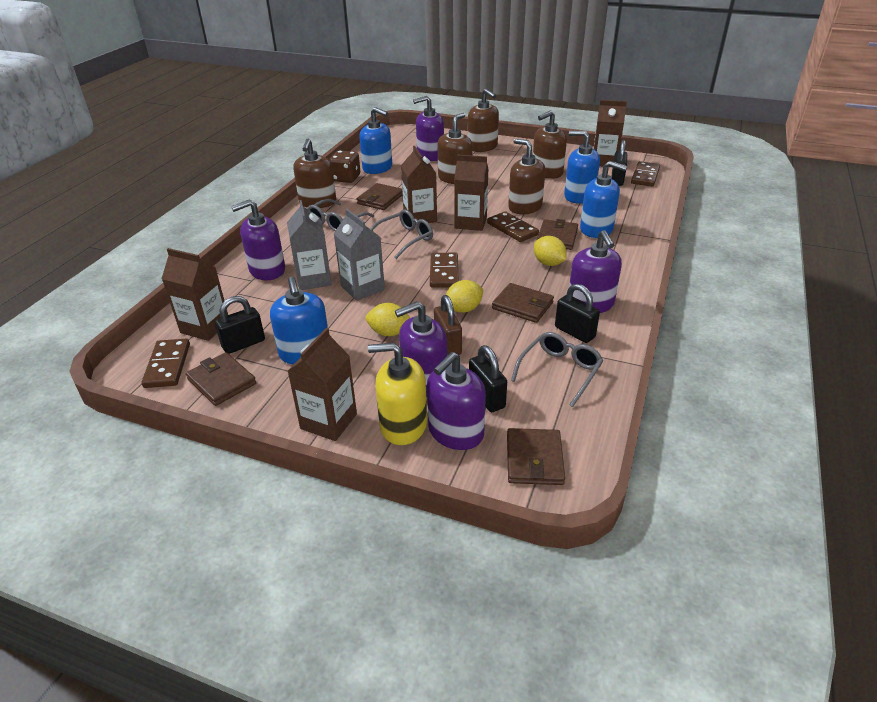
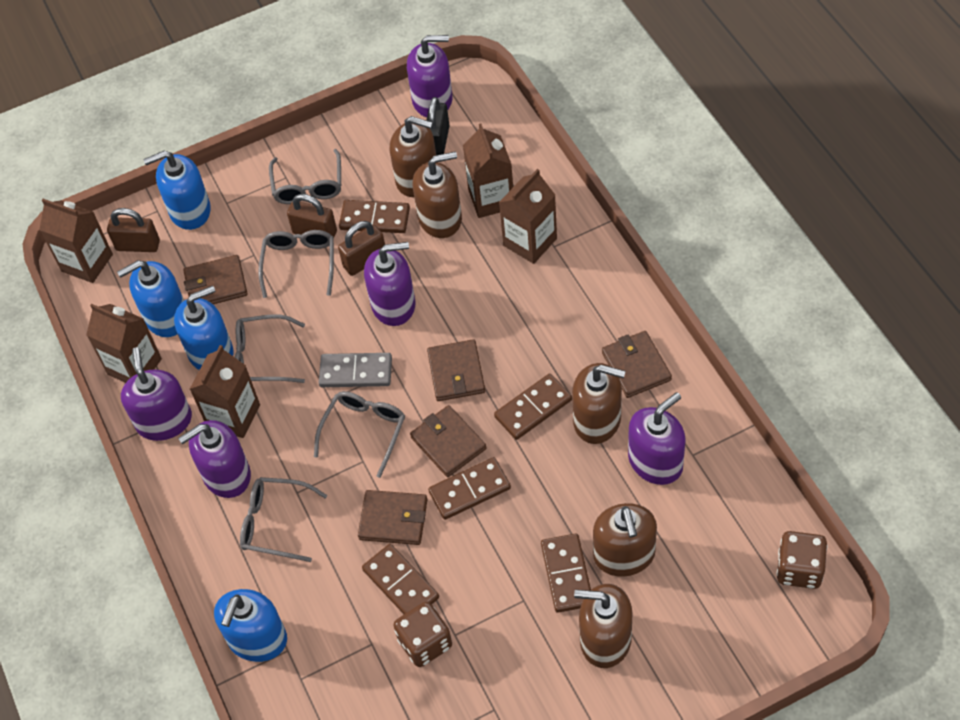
black padlock: 4 -> 1
brown dice: 1 -> 2
brown domino: 4 -> 5
brown padlock: 1 -> 3
grey carton: 2 -> 0
grey domino: 0 -> 1
grey glasses: 3 -> 5
yellow lemon: 3 -> 0
yellow soap dispenser: 1 -> 0

